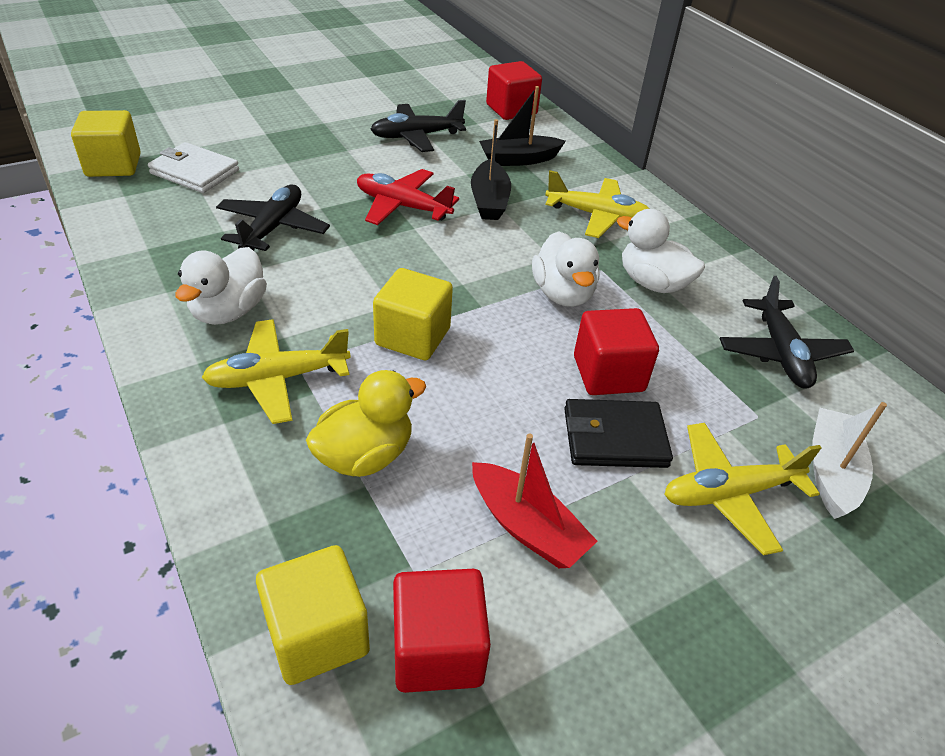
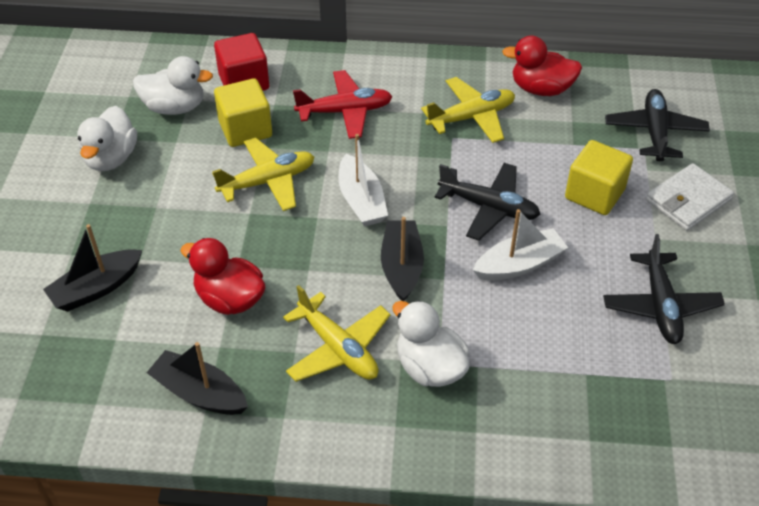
black boat: 2 -> 3
black wallet: 1 -> 0
red boat: 1 -> 0
red cube: 3 -> 1
red duck: 0 -> 2
white boat: 1 -> 2
yellow cube: 3 -> 2
yellow duck: 1 -> 0

